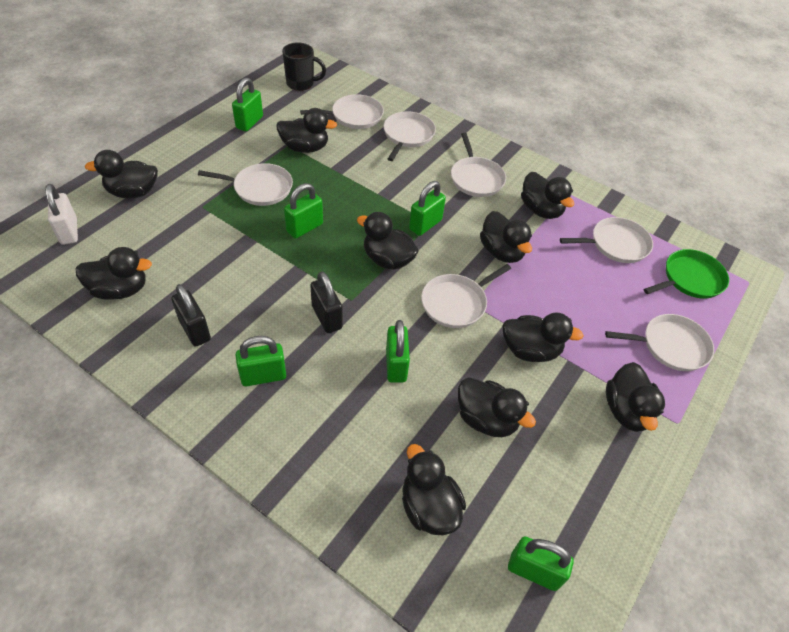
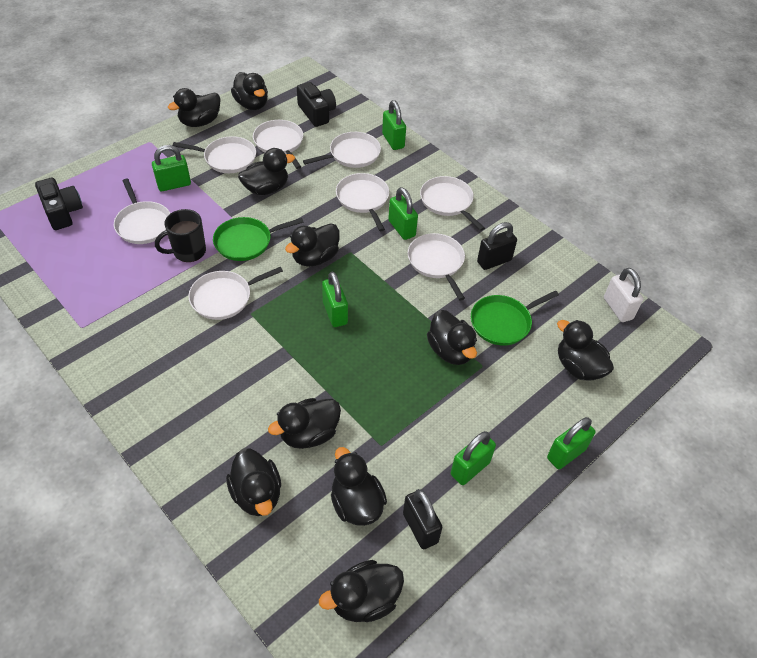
black camera: 0 -> 2
green pan: 1 -> 2
white pan: 7 -> 8

